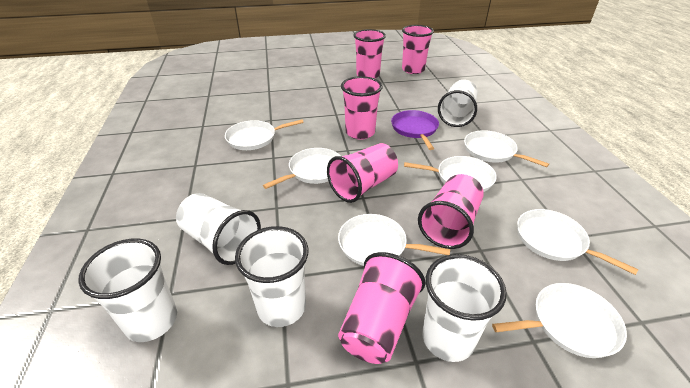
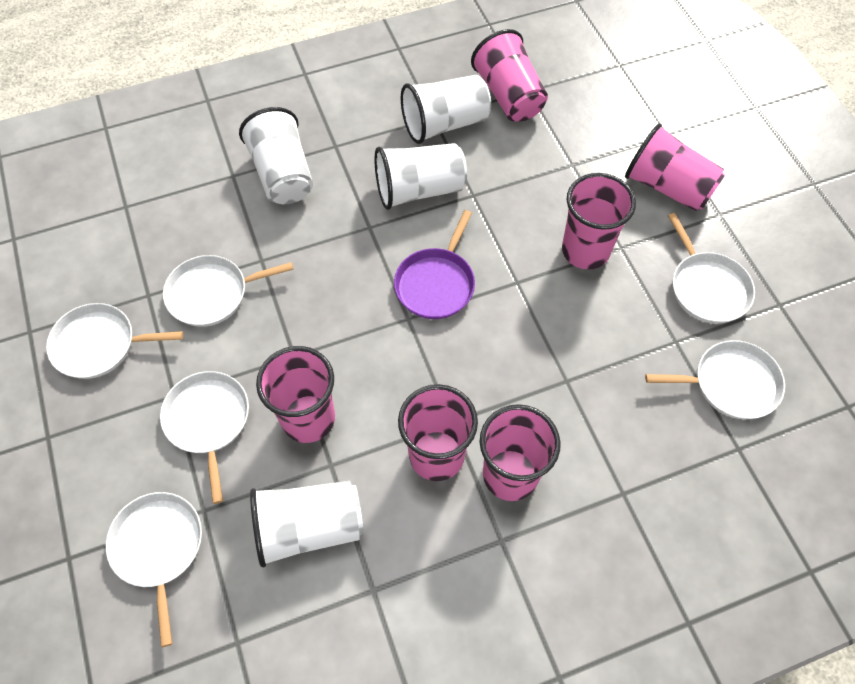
white cup: 5 -> 4
white pan: 7 -> 6

